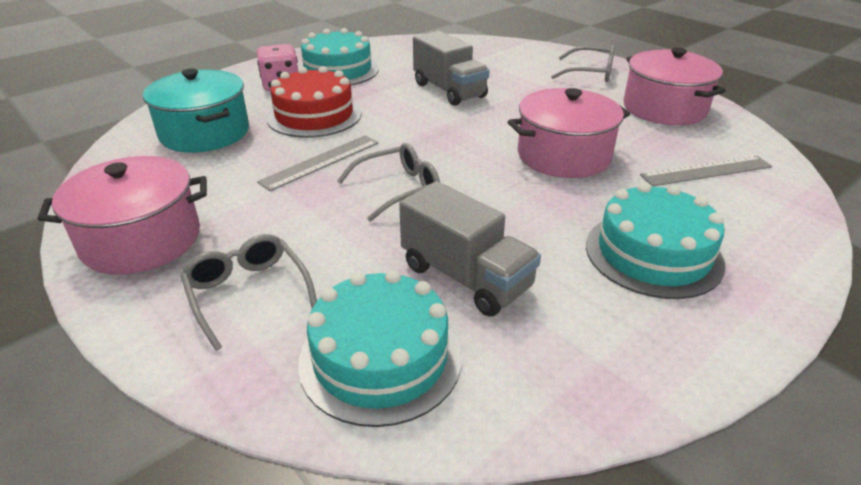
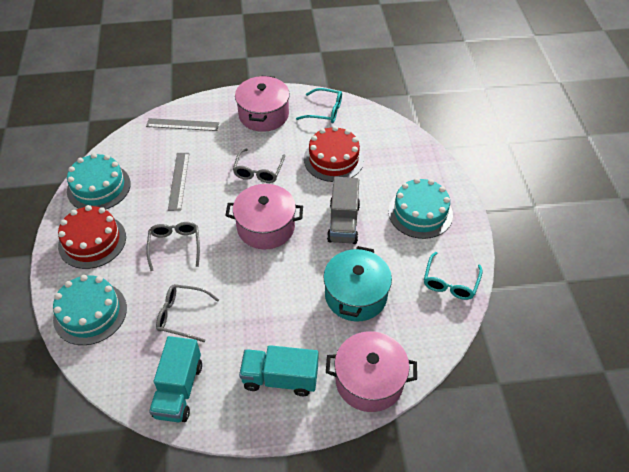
grey truck: 2 -> 1
pink dice: 1 -> 0
red cake: 1 -> 2
turquoise glasses: 0 -> 2
turquoise truck: 0 -> 2

